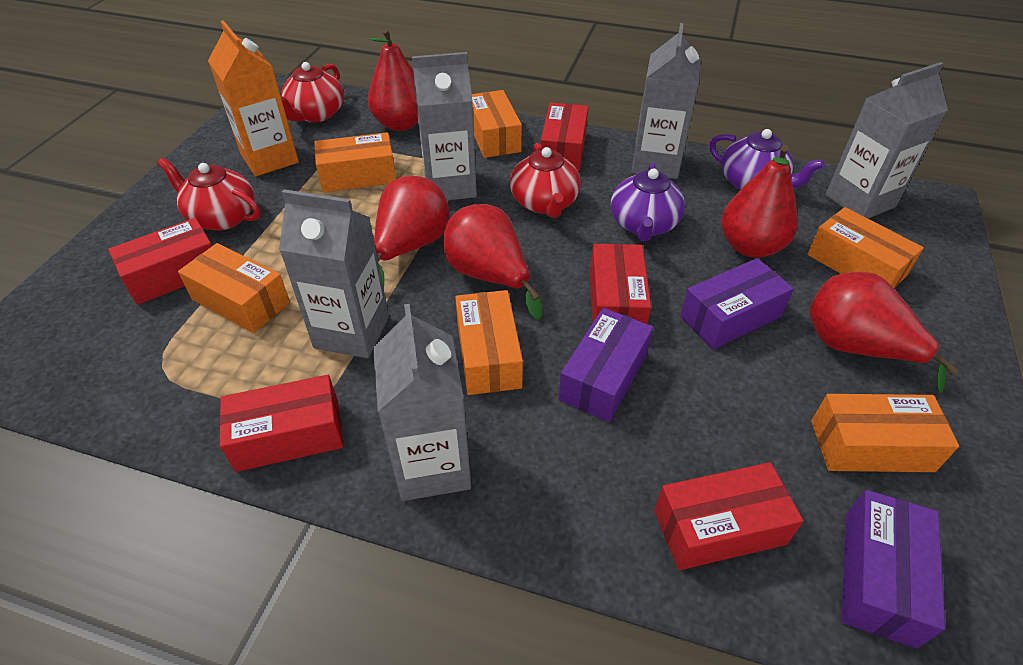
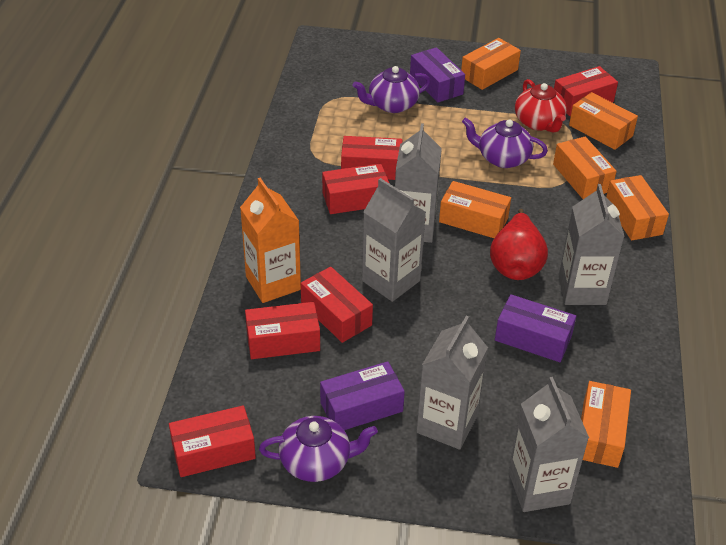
purple teapot: 2 -> 3
red box: 5 -> 6
red pear: 5 -> 1
red teapot: 3 -> 1

